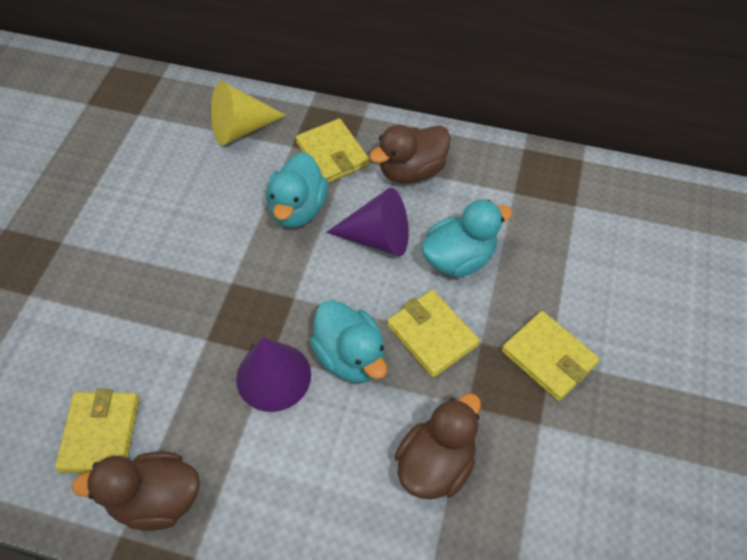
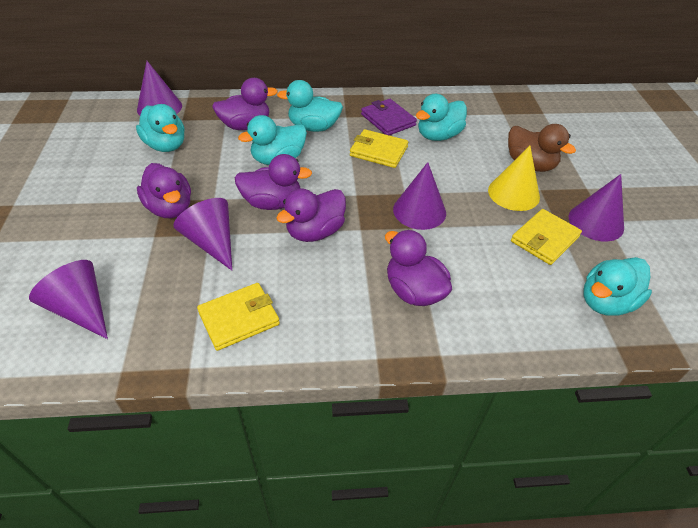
brown duck: 3 -> 1
purple cone: 2 -> 5
purple duck: 0 -> 5
purple wallet: 0 -> 1
turquoise duck: 3 -> 5
yellow wallet: 4 -> 3

